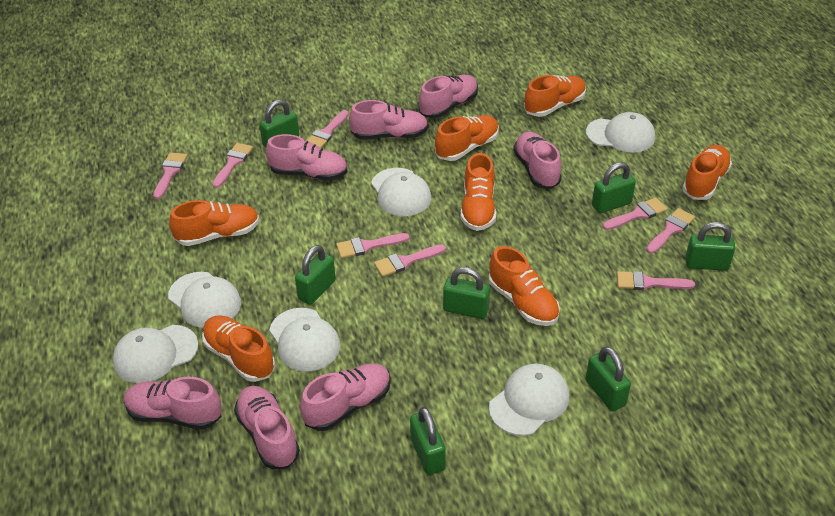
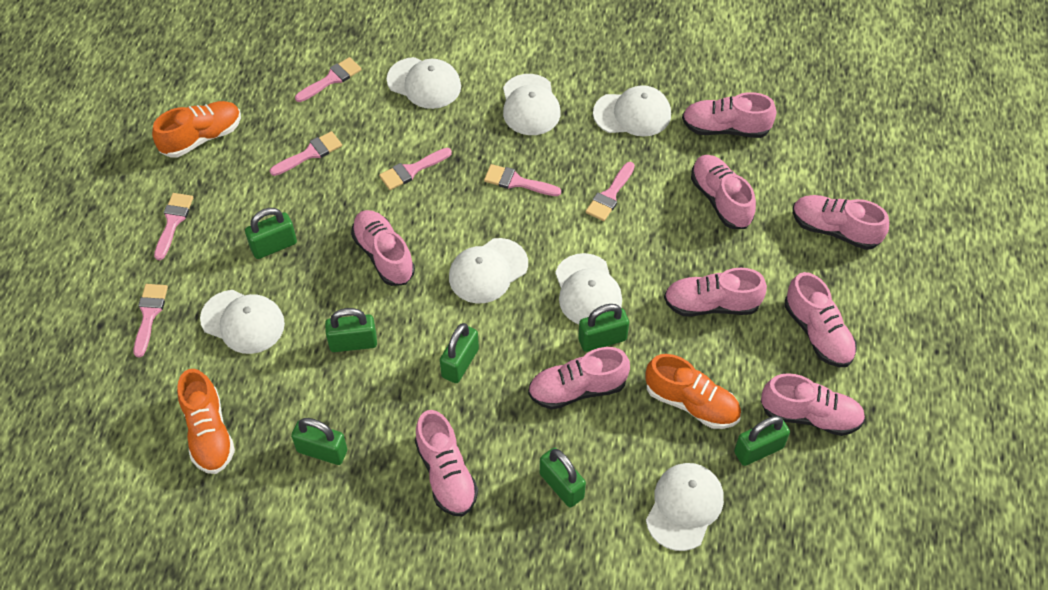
orange shoe: 7 -> 3
pink brush: 8 -> 7
pink shoe: 7 -> 9
white cap: 6 -> 7

